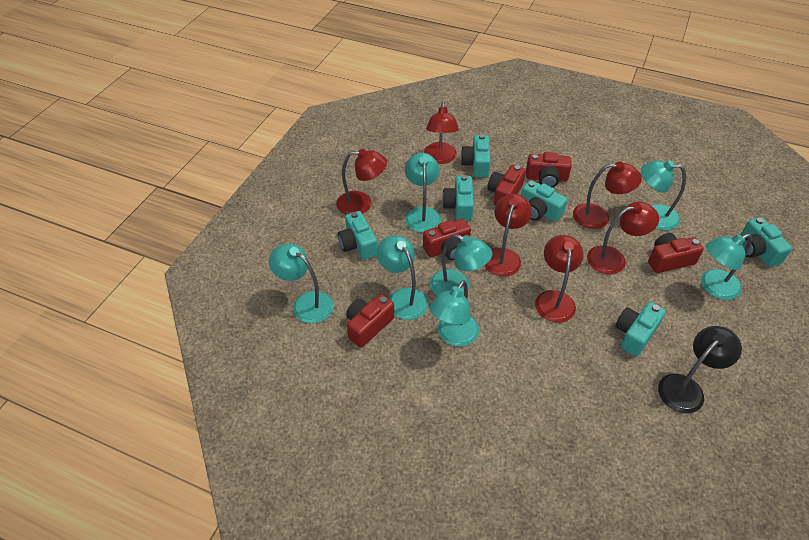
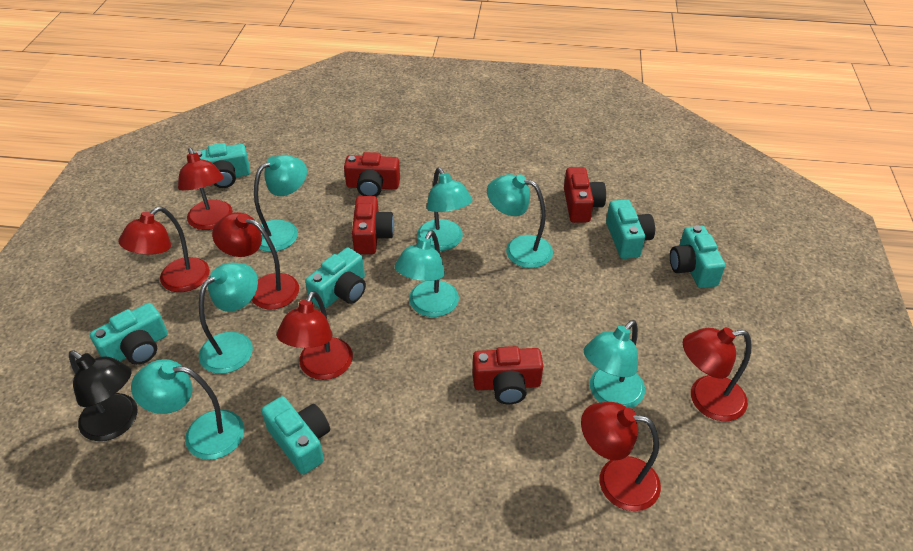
red camera: 5 -> 4

